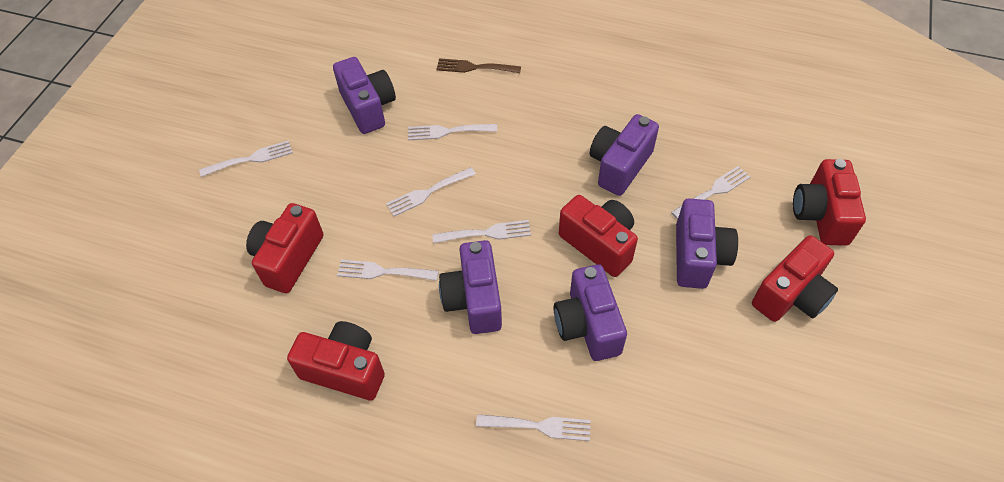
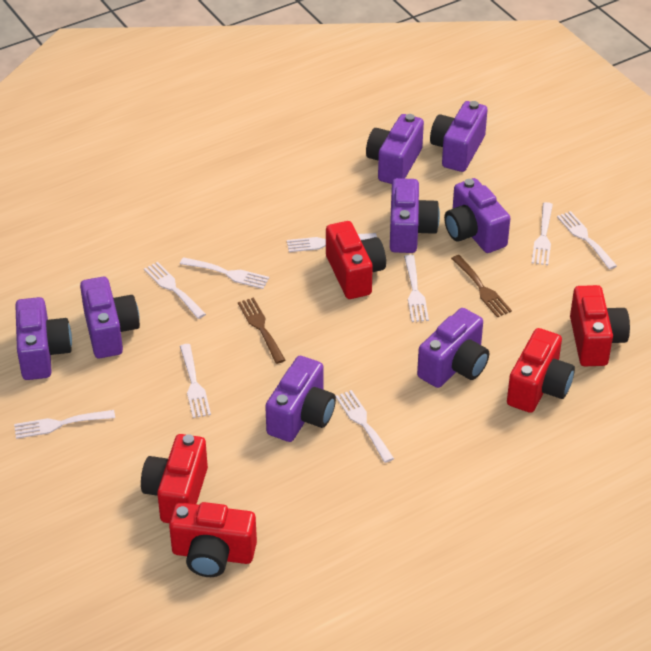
brown fork: 1 -> 2
purple camera: 5 -> 8
white fork: 7 -> 9

